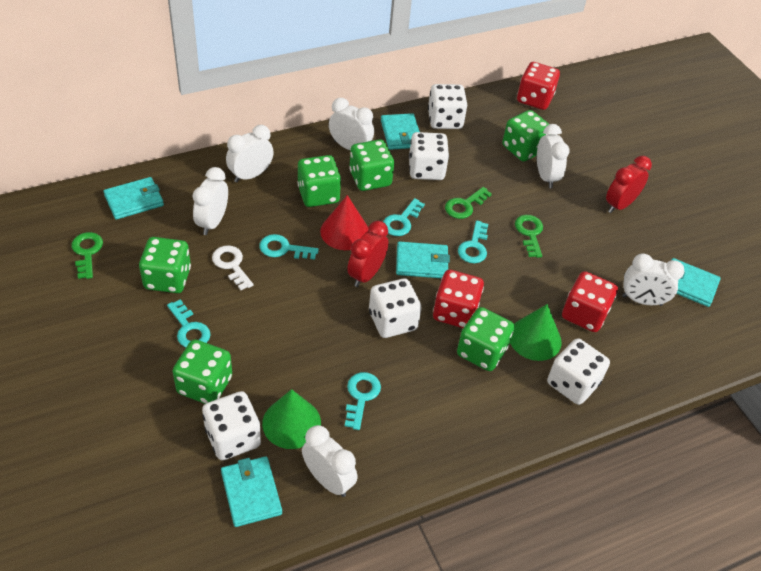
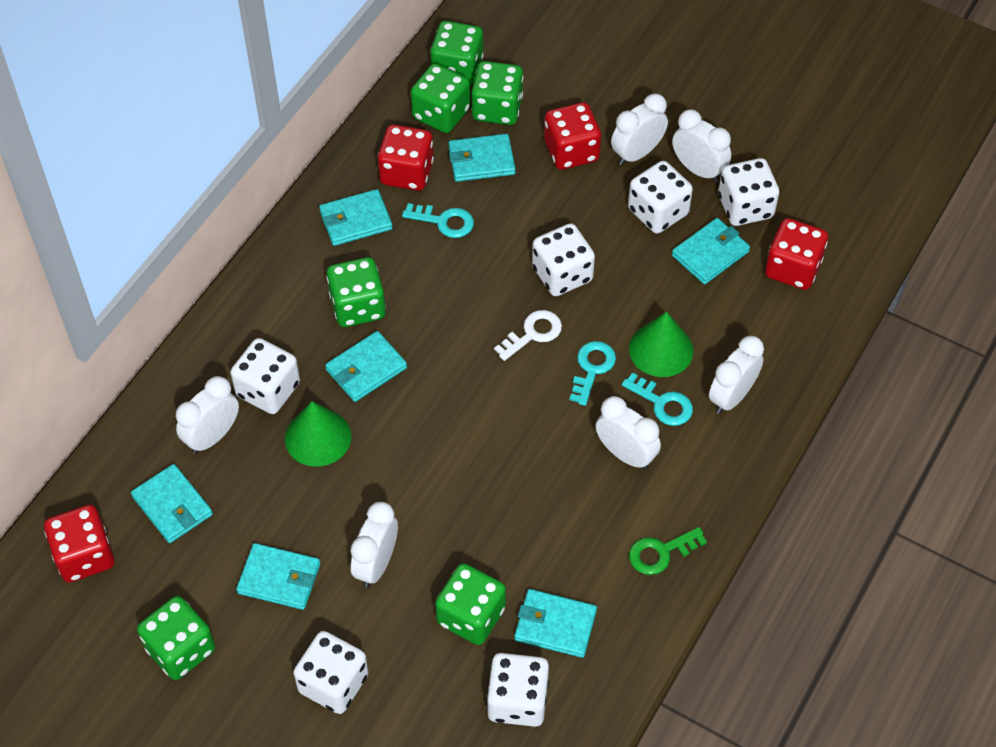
green key: 3 -> 1
red clock: 2 -> 0
red cone: 1 -> 0
red dice: 3 -> 4
turquoise key: 5 -> 3
turquoise wallet: 5 -> 7
white dice: 5 -> 6

